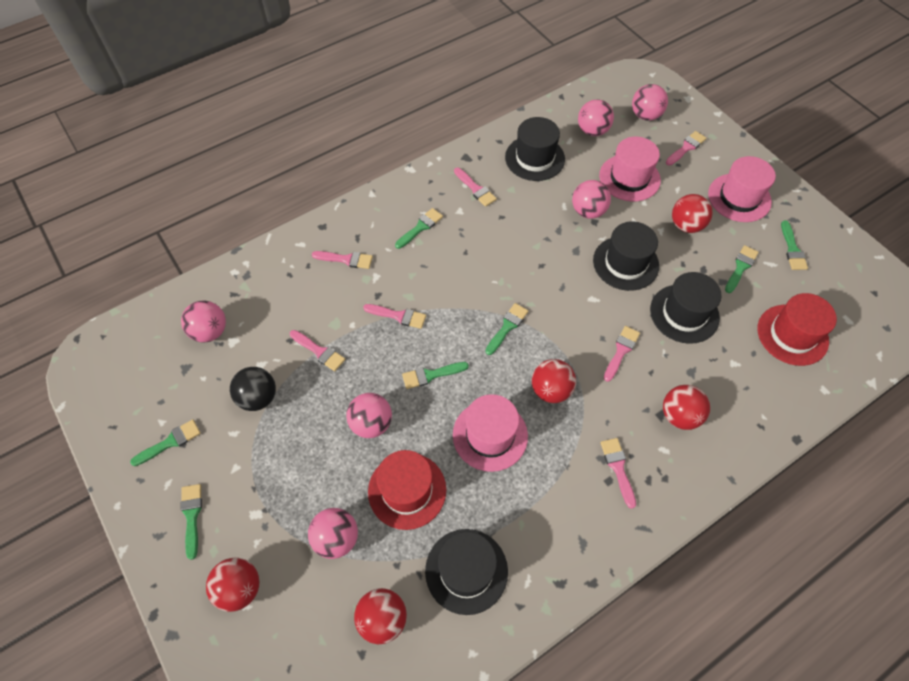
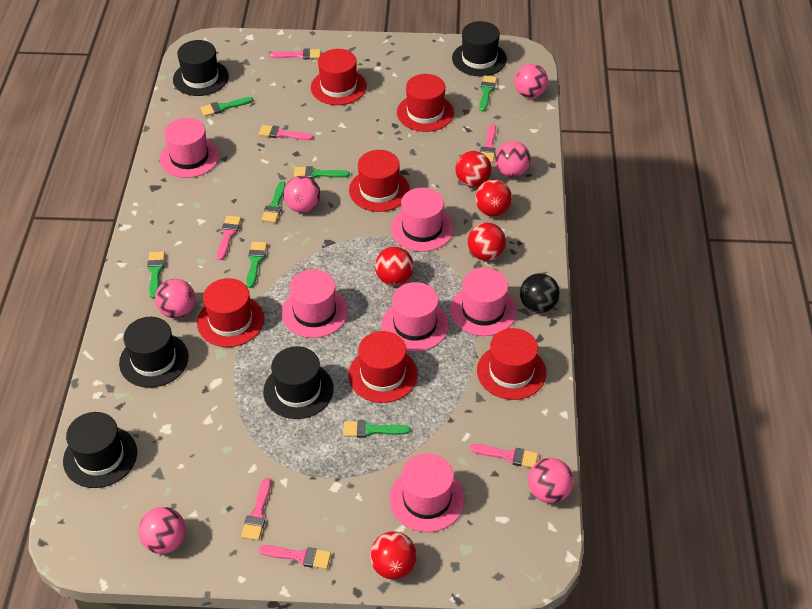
black hat: 4 -> 5
pink hat: 3 -> 6
red hat: 2 -> 6

